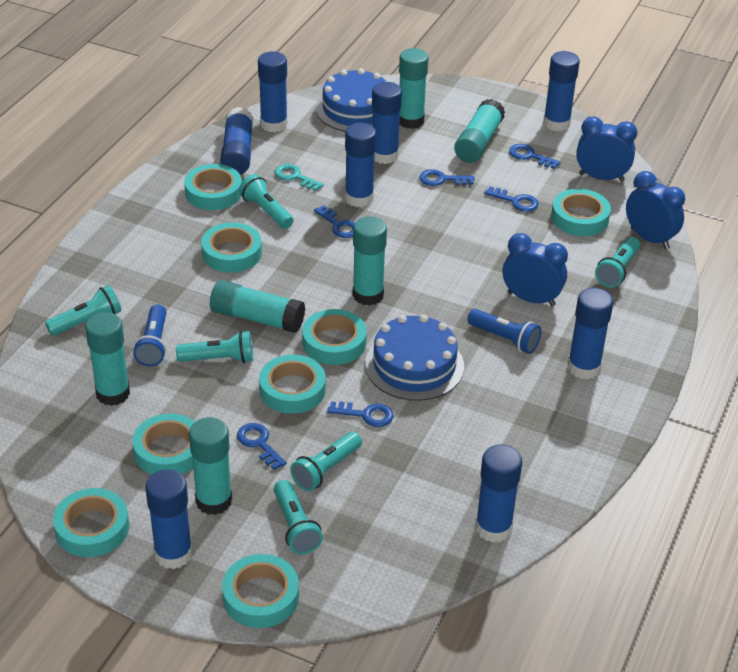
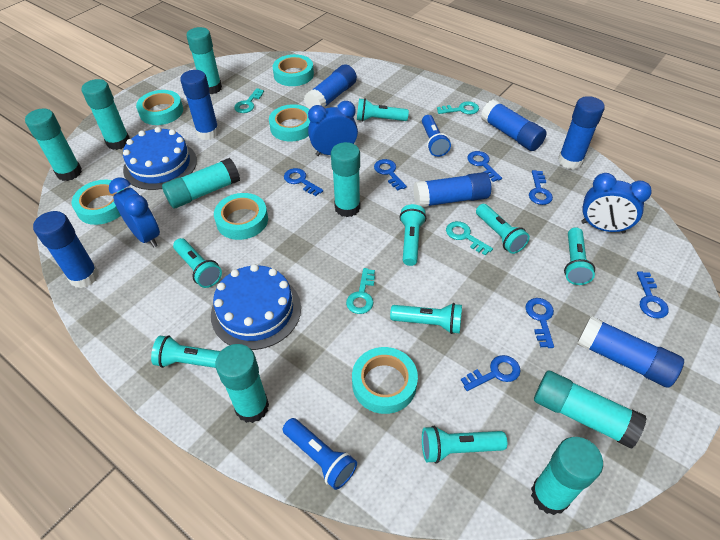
blue glue stick: 8 -> 7
blue key: 6 -> 7
turquoise flashlight: 6 -> 8
turquoise glue stick: 6 -> 8
turquoise key: 1 -> 4
turquoise tape: 8 -> 6

